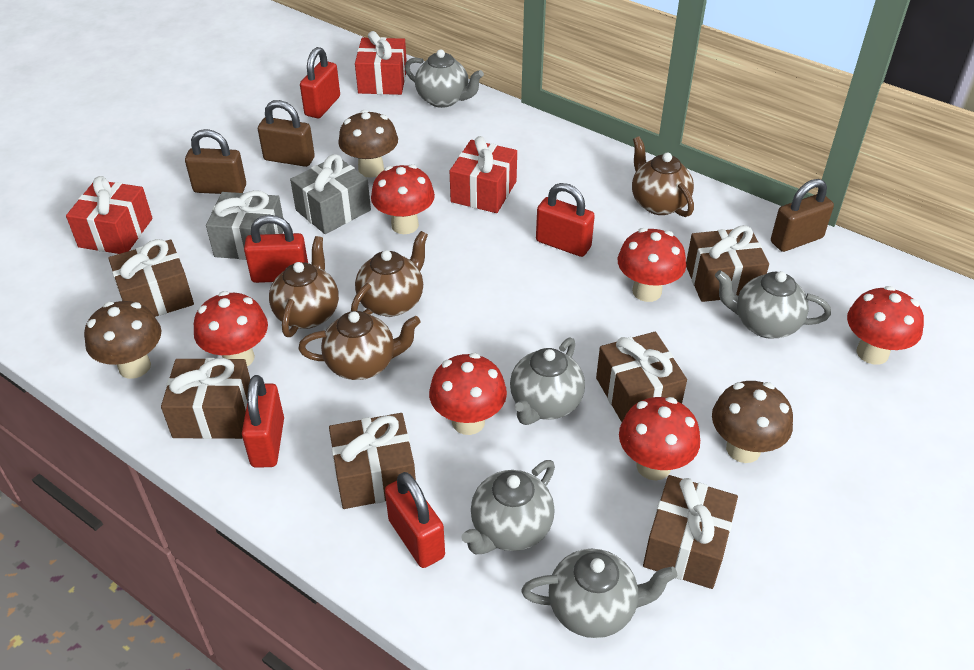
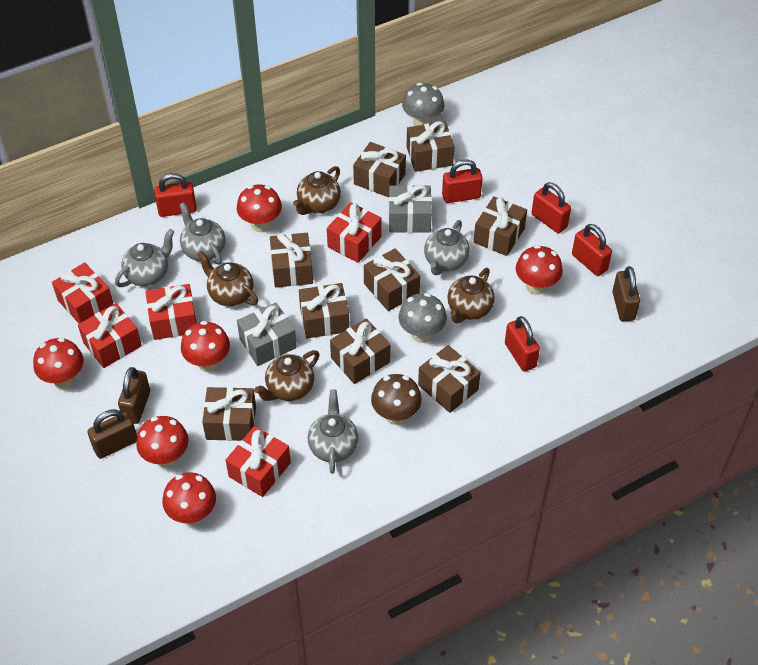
brown gift: 6 -> 9
brown mushroom: 3 -> 1
grey mushroom: 0 -> 2
grey teapot: 5 -> 4
red gift: 3 -> 5

